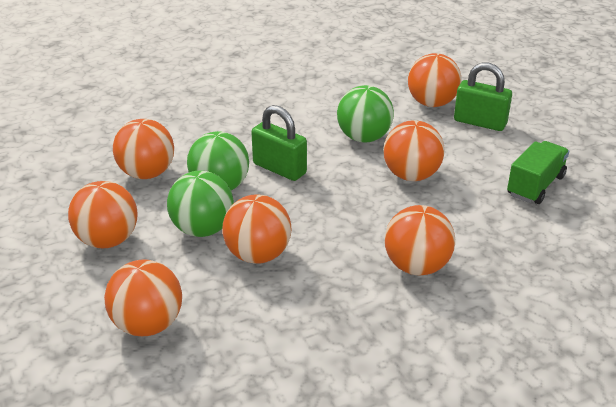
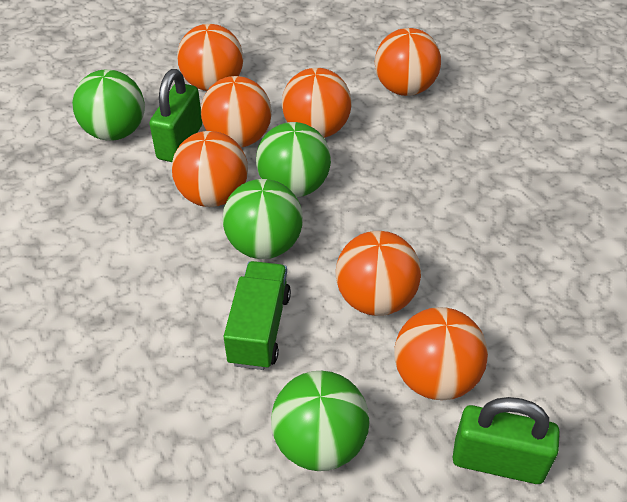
green ball: 3 -> 4

